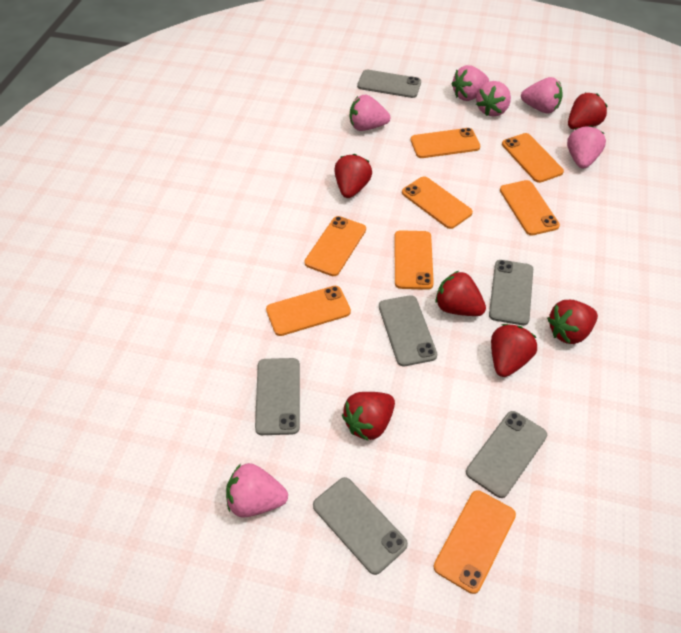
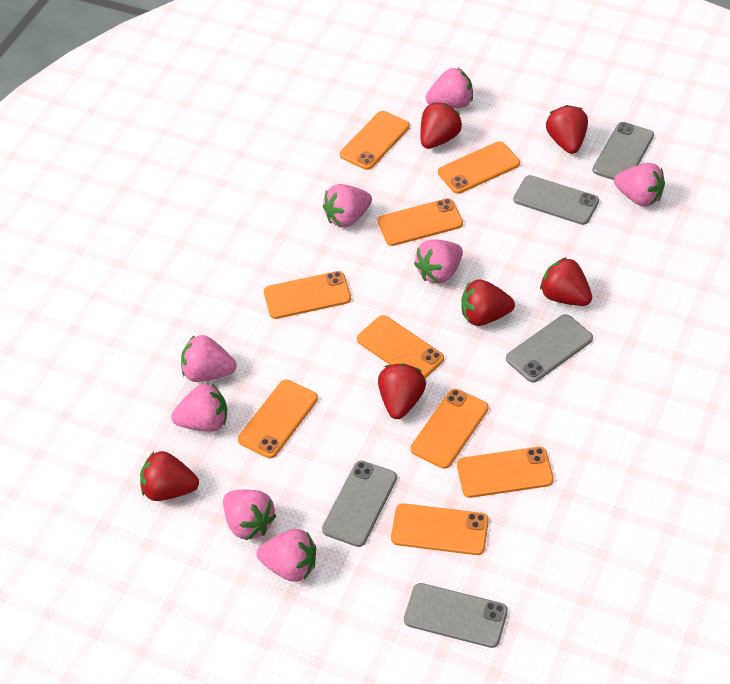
grey phone: 6 -> 5
orange phone: 8 -> 9
pink strawberry: 6 -> 8

